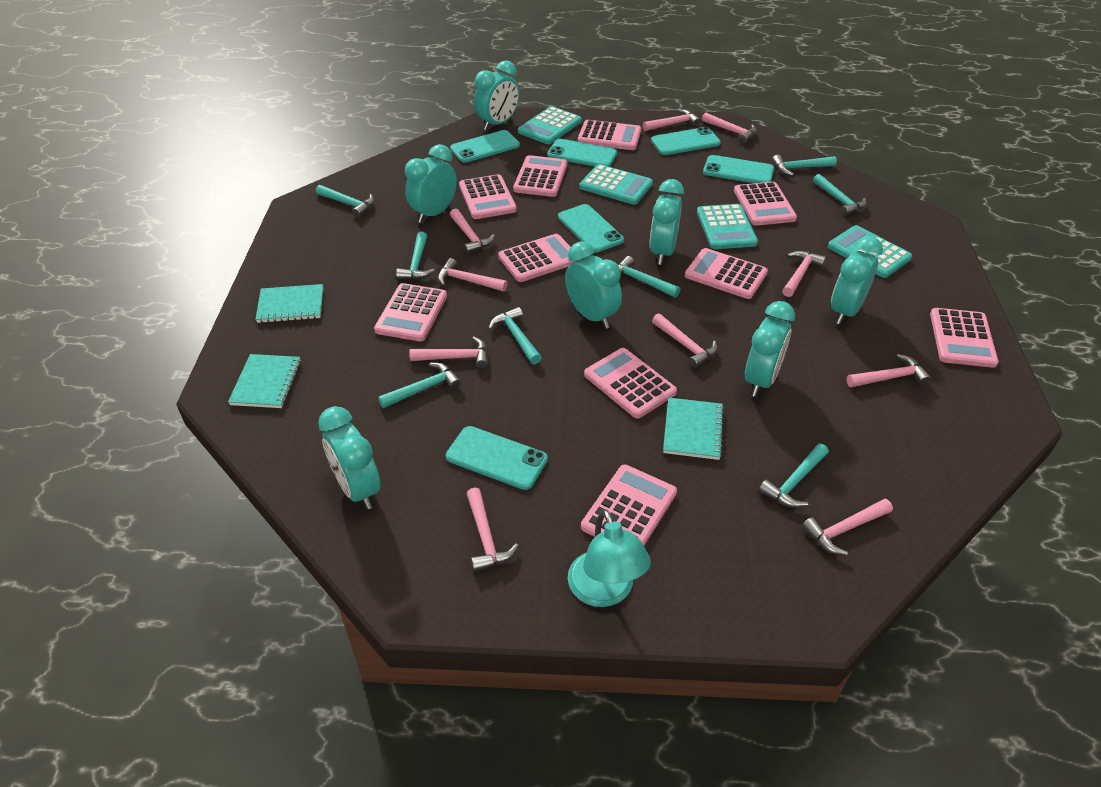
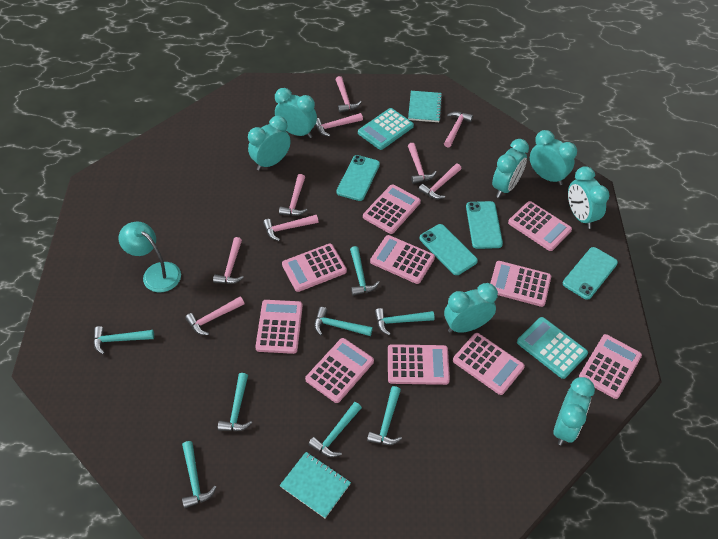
pink hammer: 10 -> 9
turquoise calculator: 4 -> 2
turquoise notebook: 3 -> 2
turquoise phone: 6 -> 4

